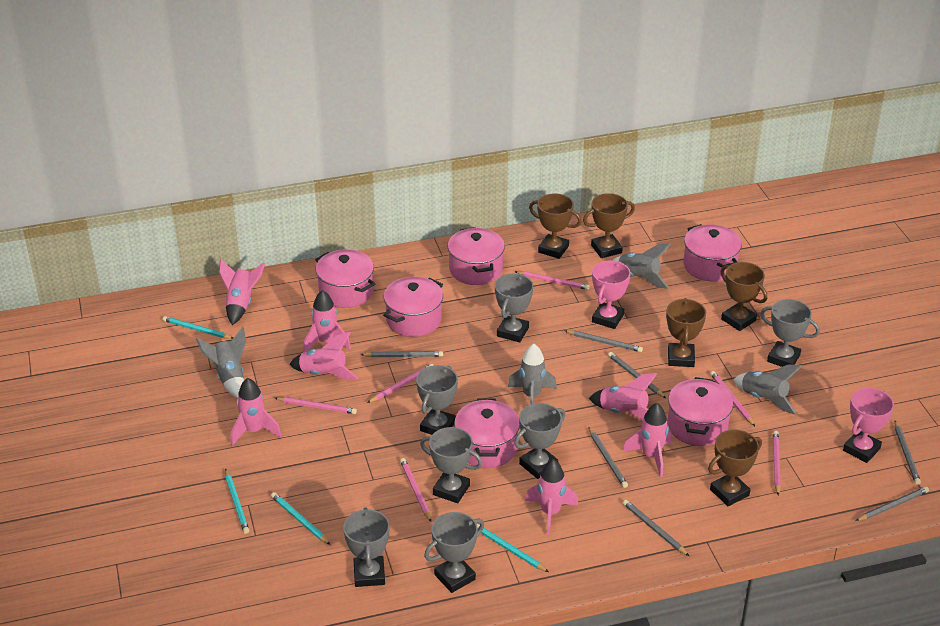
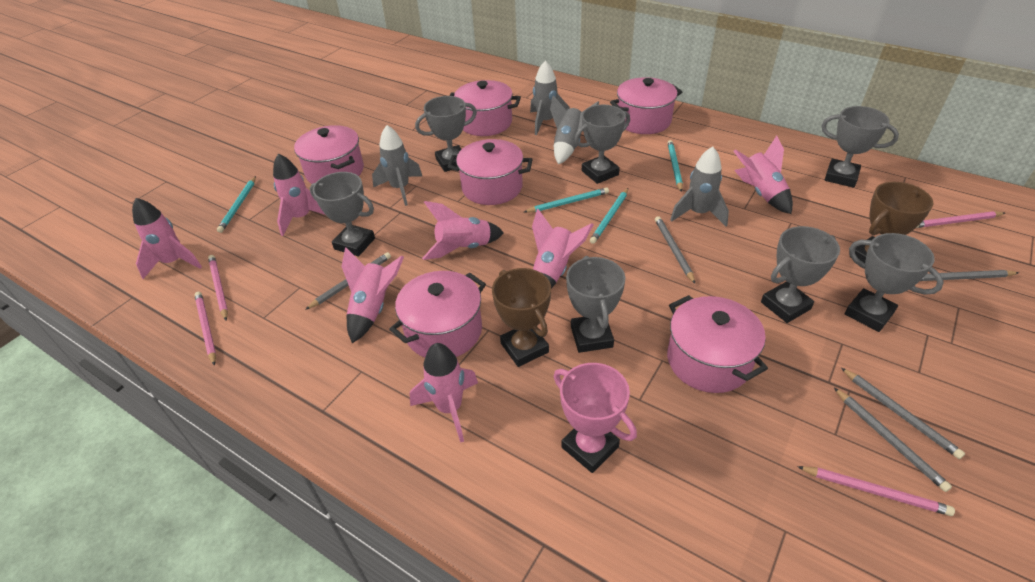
brown trophy: 5 -> 2
grey pencil: 7 -> 5
pink pencil: 6 -> 4
pink trophy: 2 -> 1

